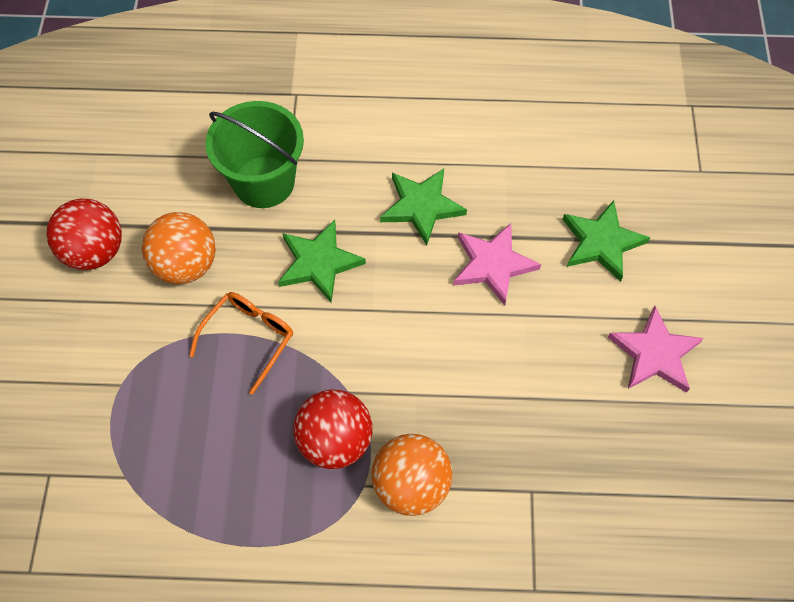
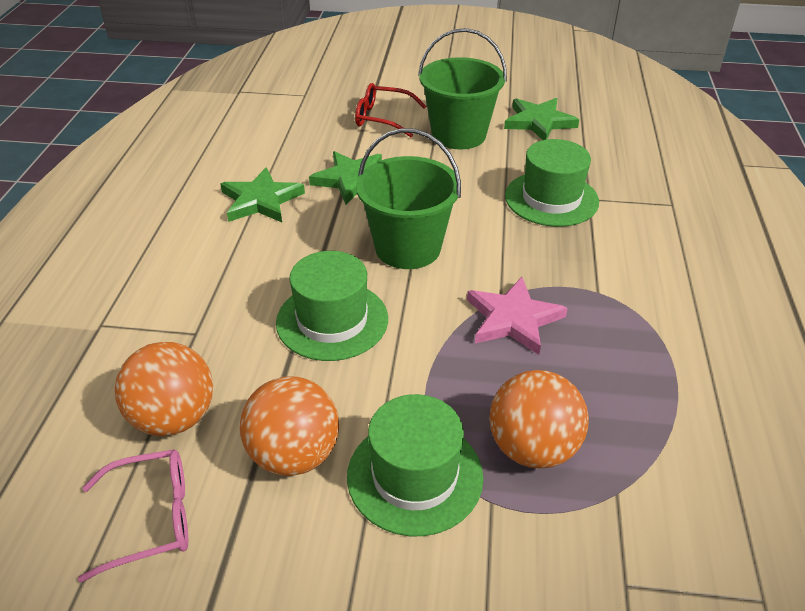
green bucket: 1 -> 2
green hat: 0 -> 3
orange ball: 2 -> 3
orange glasses: 1 -> 0
pink glasses: 0 -> 1
pink star: 2 -> 1
red ball: 2 -> 0
red glasses: 0 -> 1

